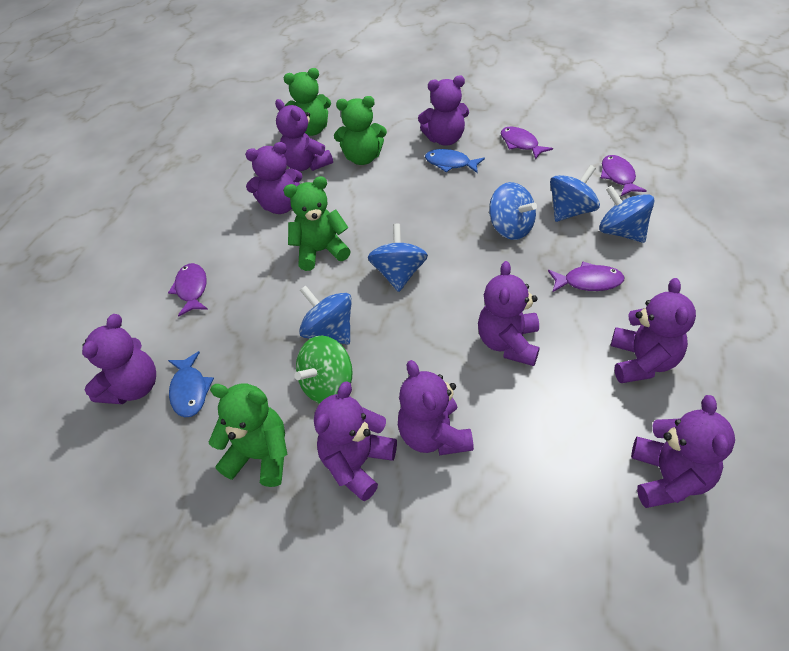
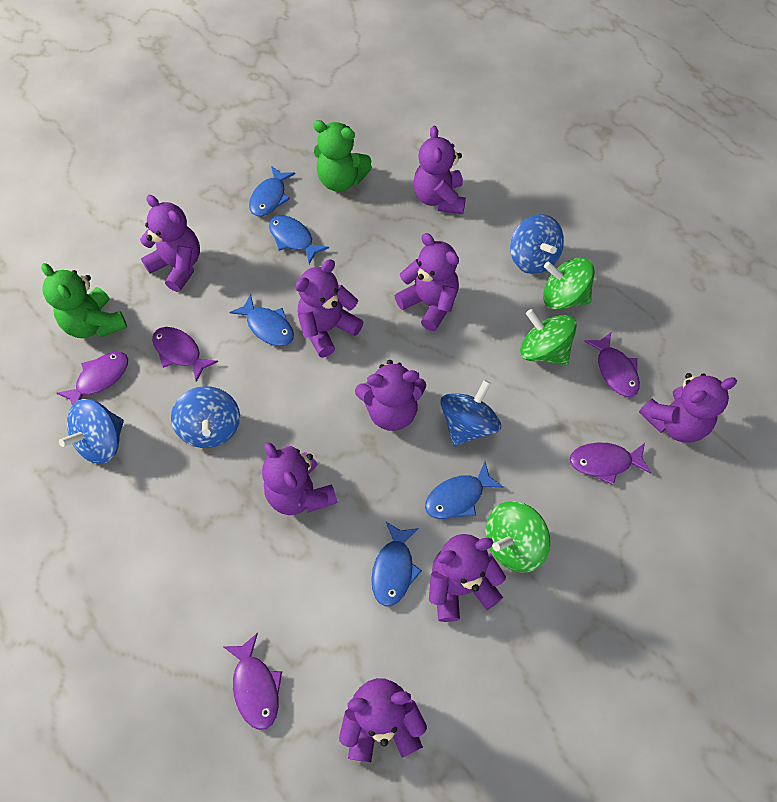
blue fish: 2 -> 5
blue spinning top: 5 -> 4
green spinning top: 1 -> 3
green teddy bear: 4 -> 2
purple fish: 4 -> 5

